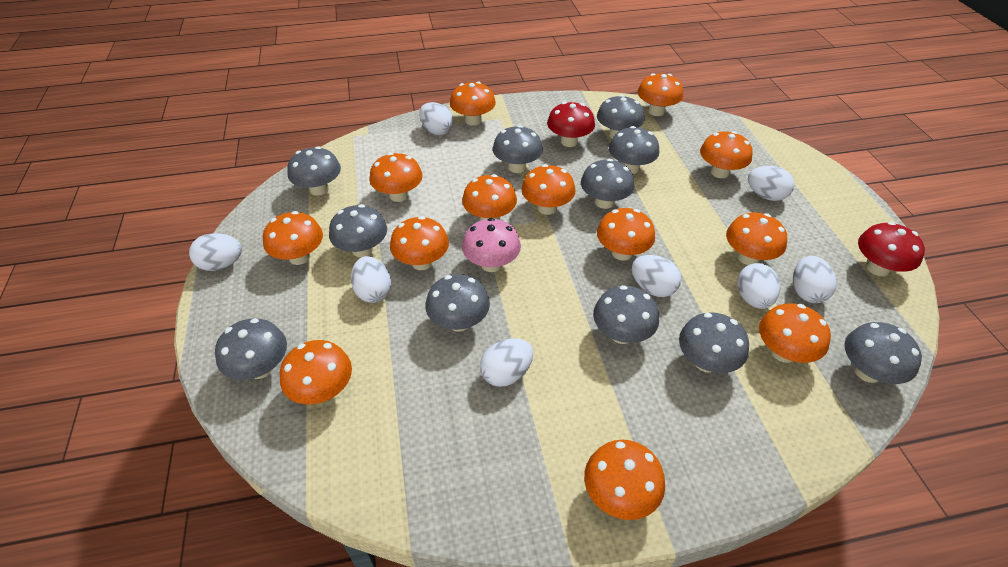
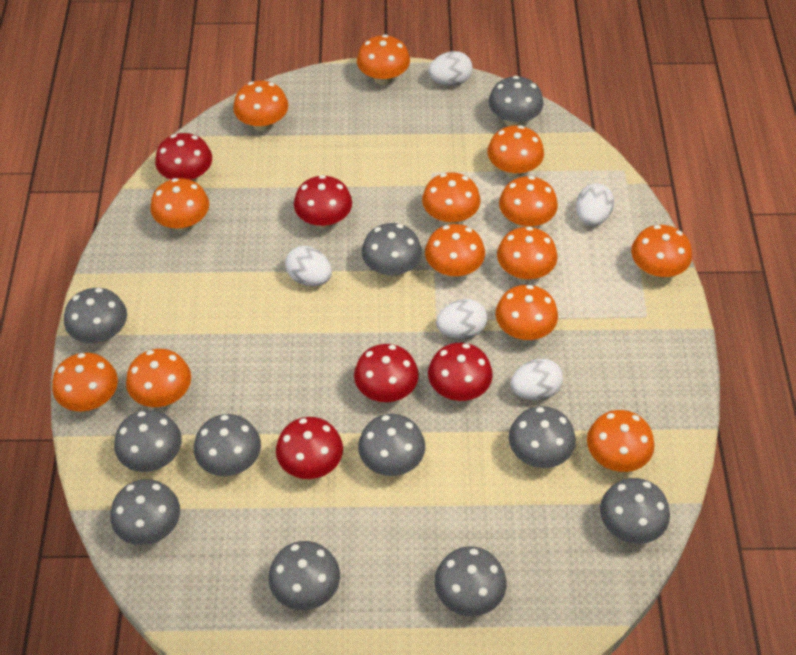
pink mushroom: 1 -> 0
red mushroom: 2 -> 5
white egg: 8 -> 5

